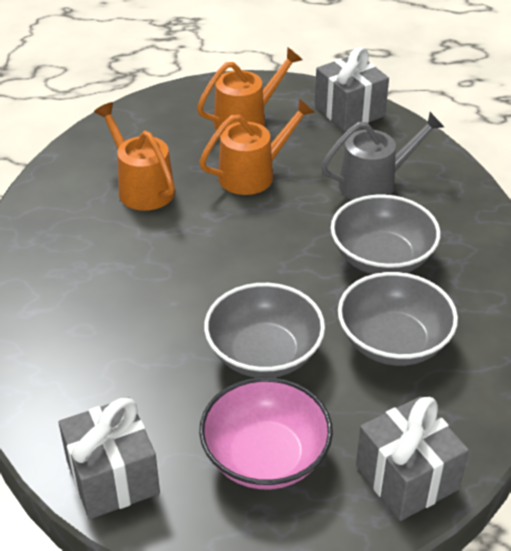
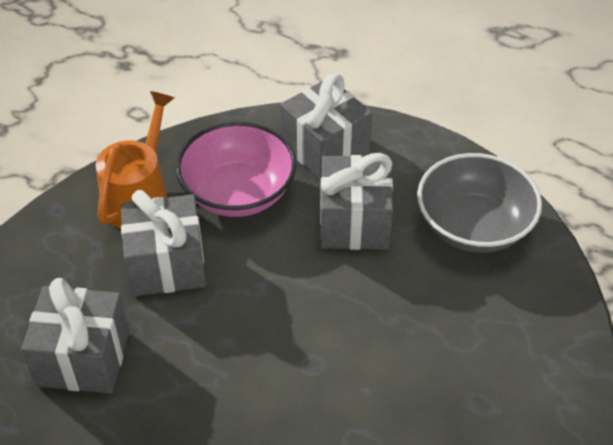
grey bowl: 3 -> 1
grey gift: 3 -> 4
grey watering can: 1 -> 0
orange watering can: 3 -> 1

